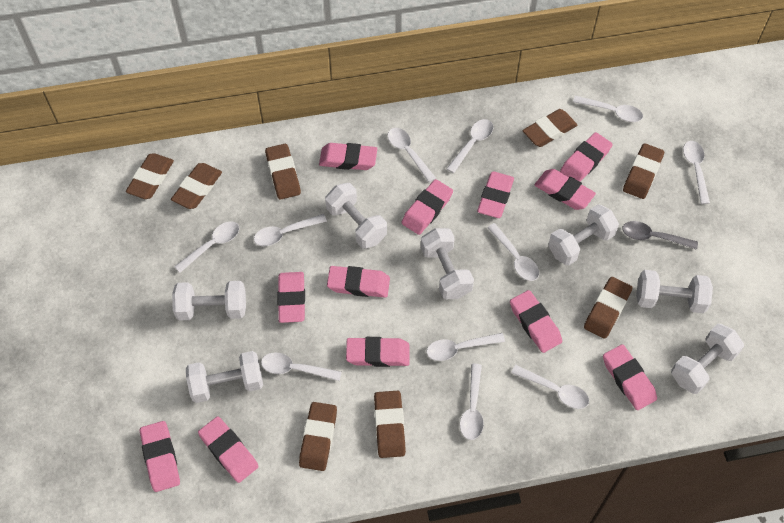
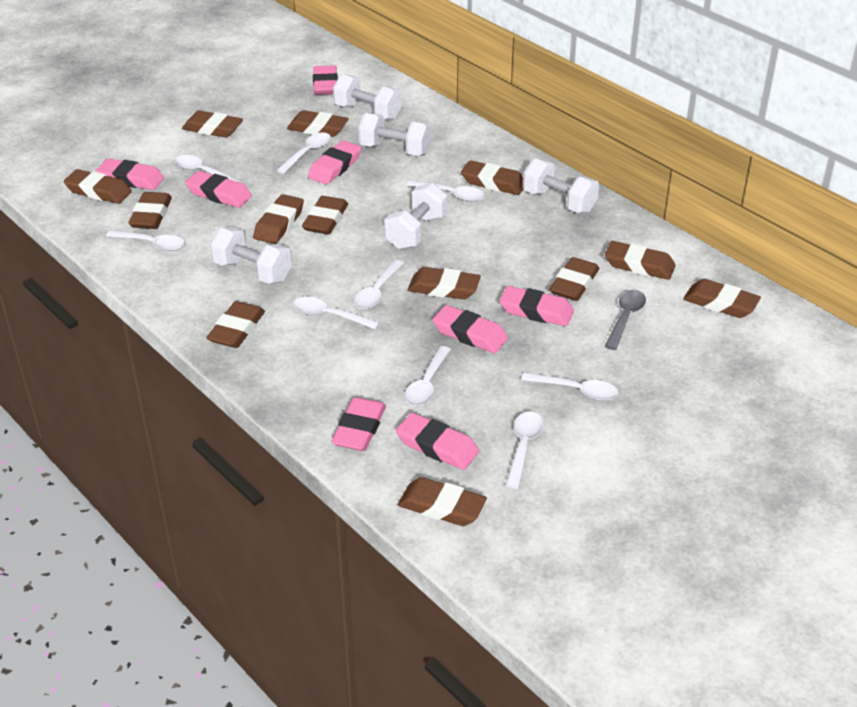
brown eraser: 8 -> 13
pink eraser: 12 -> 8
white dumbbell: 7 -> 5
white spoon: 11 -> 9

